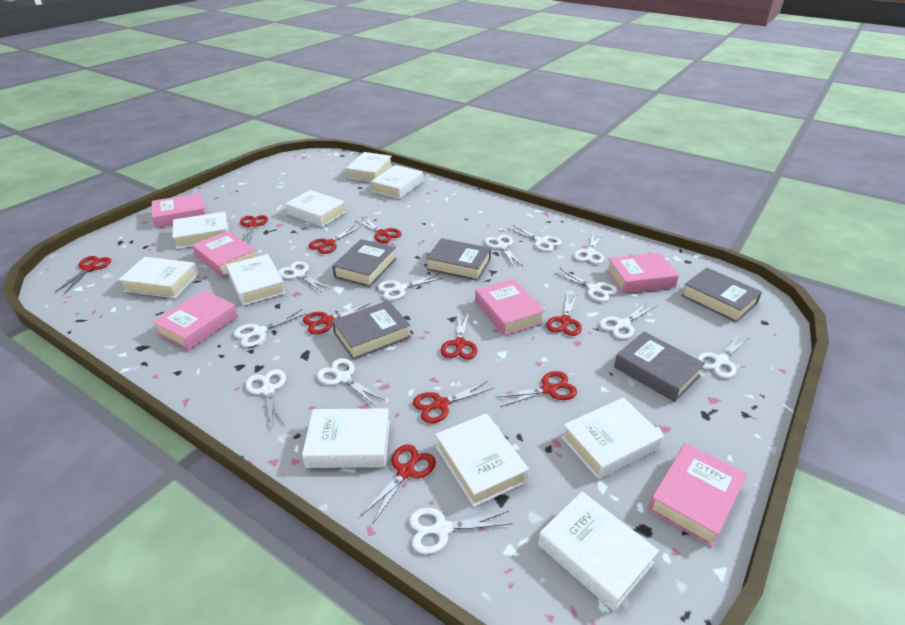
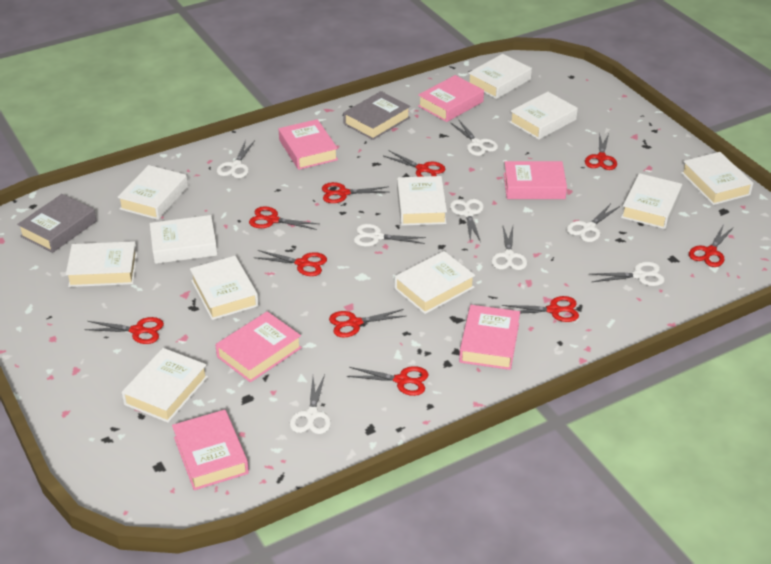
grey book: 5 -> 2
white book: 10 -> 11
white scissors: 12 -> 8

